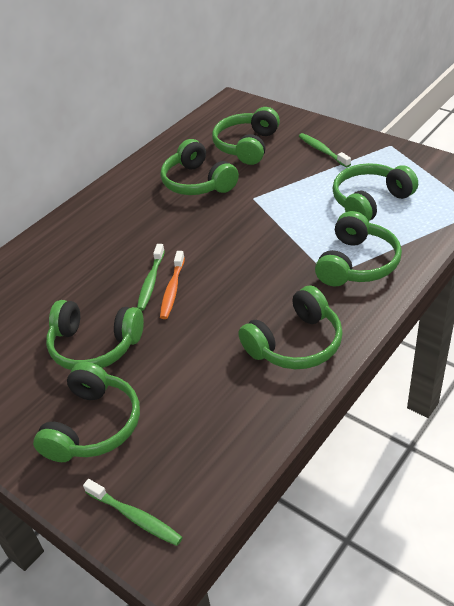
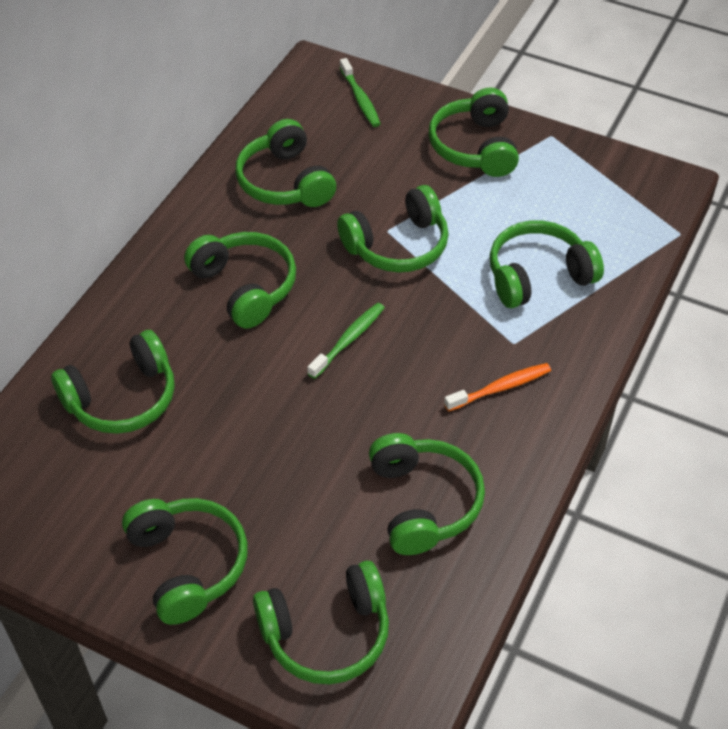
green headphones: 7 -> 9
green toothbrush: 3 -> 2

